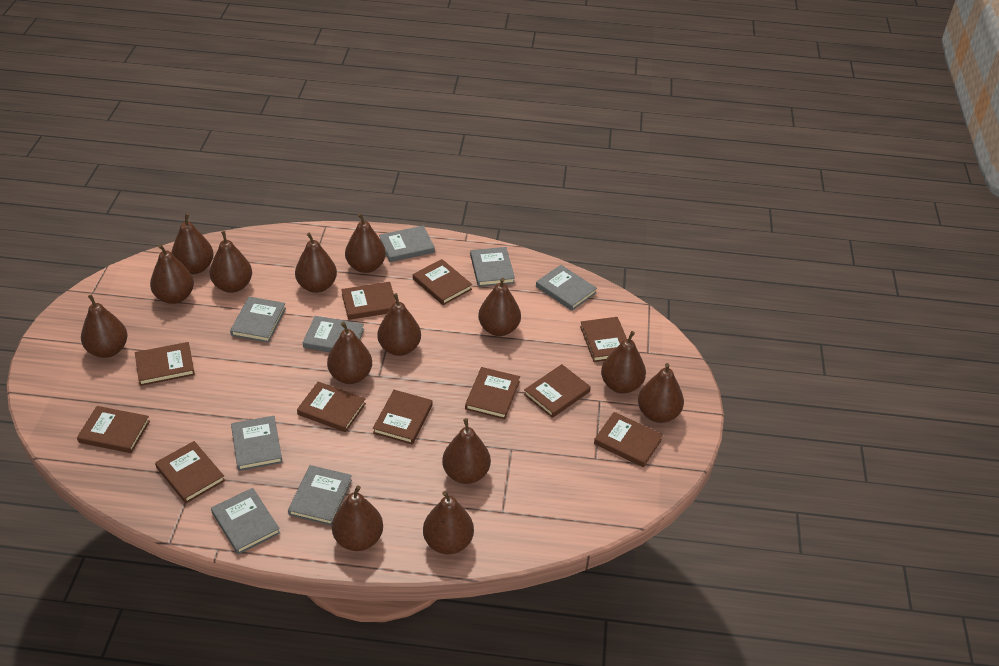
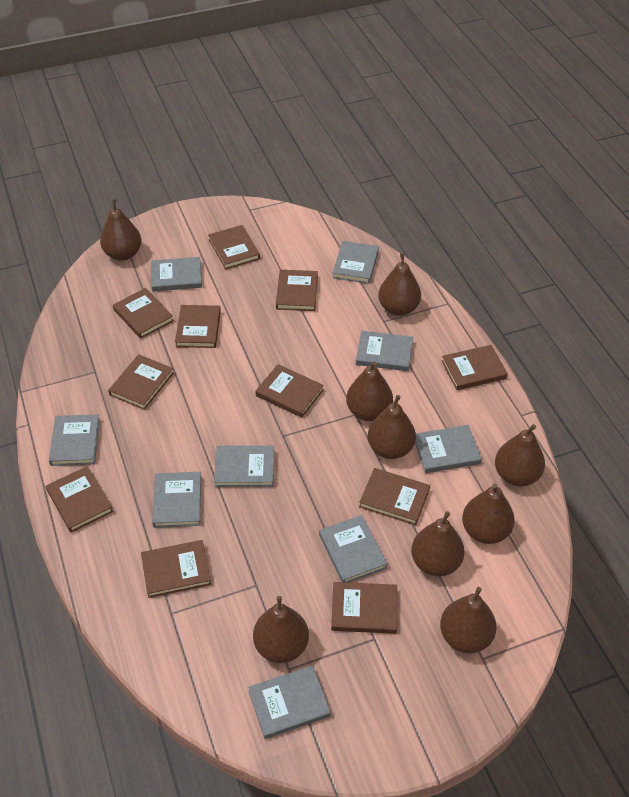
brown pear: 14 -> 9
grey book: 8 -> 9

